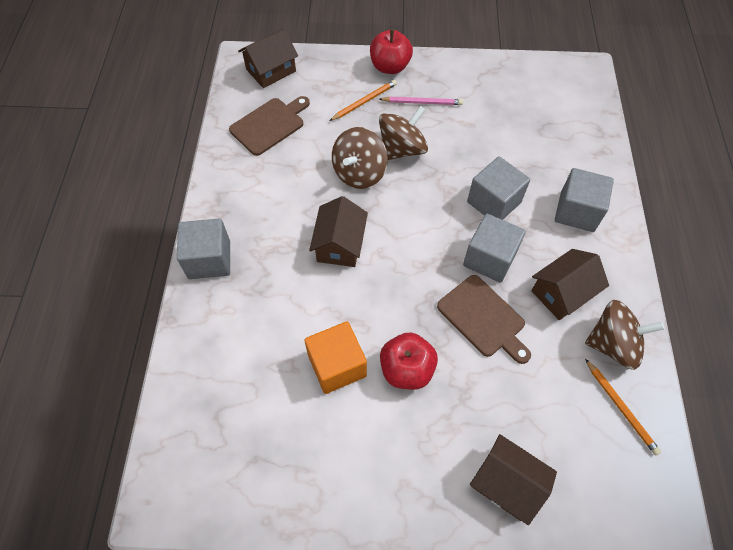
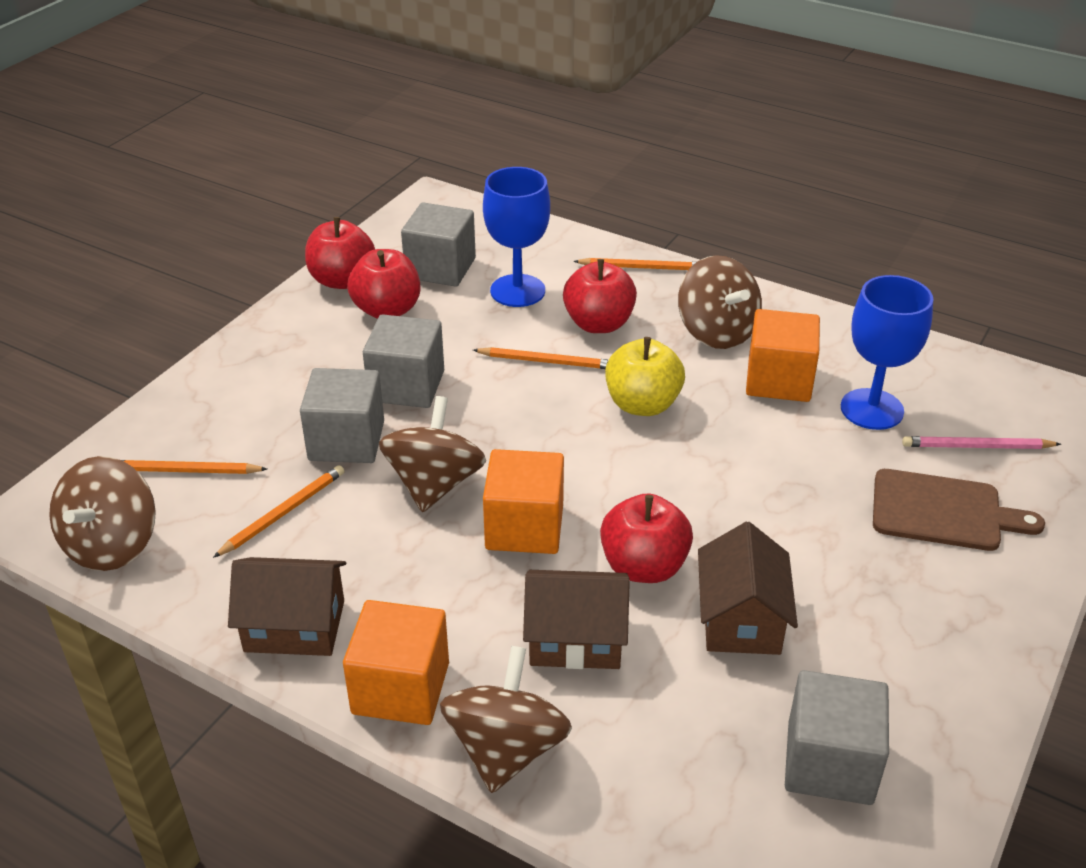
blue goblet: 0 -> 2
brown cutting board: 2 -> 1
brown house: 4 -> 3
brown spinning top: 3 -> 4
orange cube: 1 -> 3
orange pencil: 2 -> 4
red apple: 2 -> 4
yellow apple: 0 -> 1

